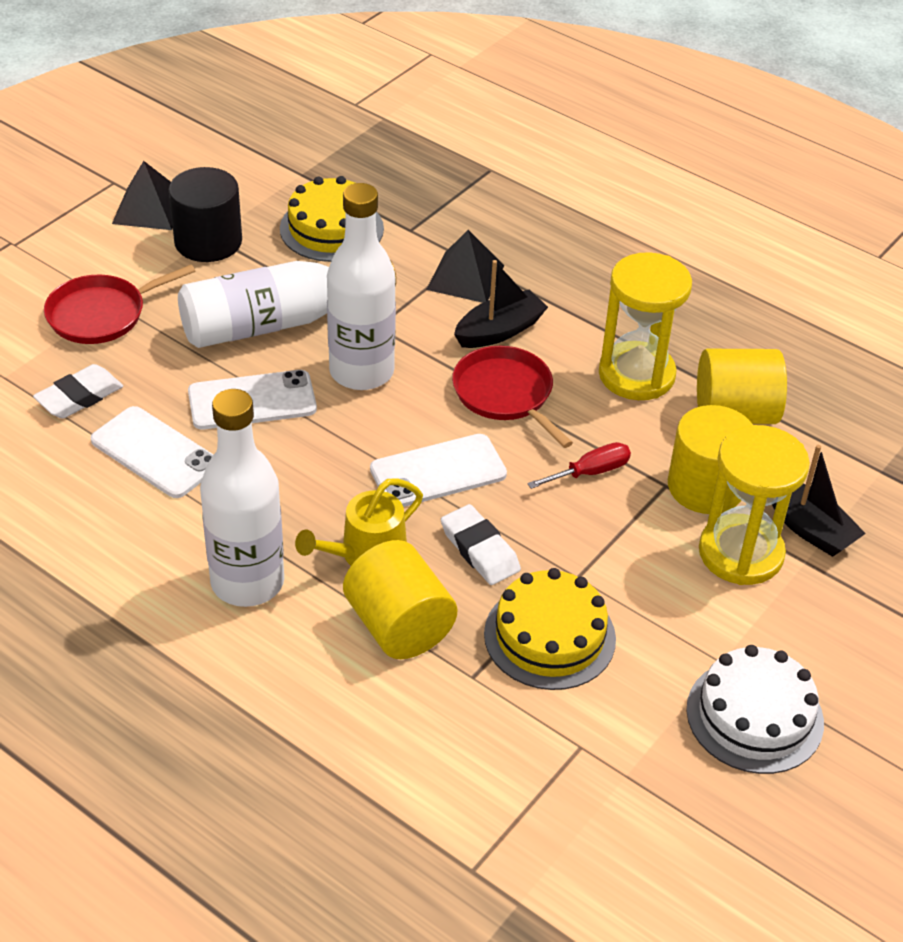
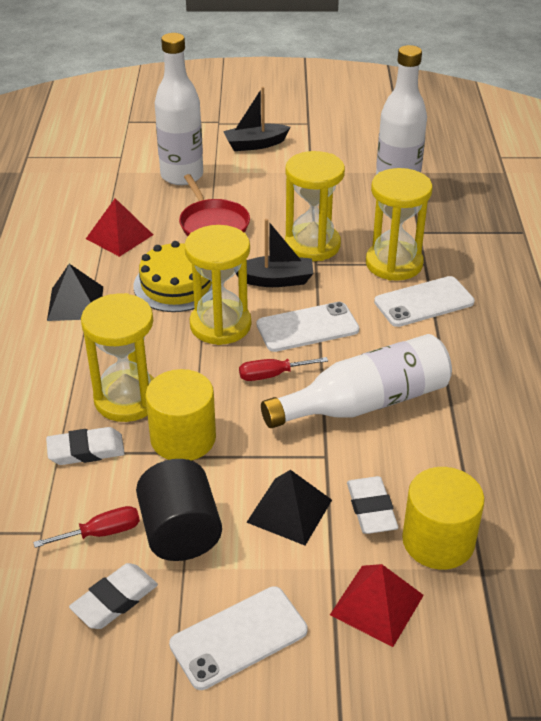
red pan: 2 -> 1
red pyramid: 0 -> 2
red screwdriver: 1 -> 2
white cake: 1 -> 0
white eraser: 2 -> 3
yellow cake: 2 -> 1
yellow cylinder: 3 -> 2
yellow hourglass: 2 -> 4
yellow watering can: 1 -> 0

